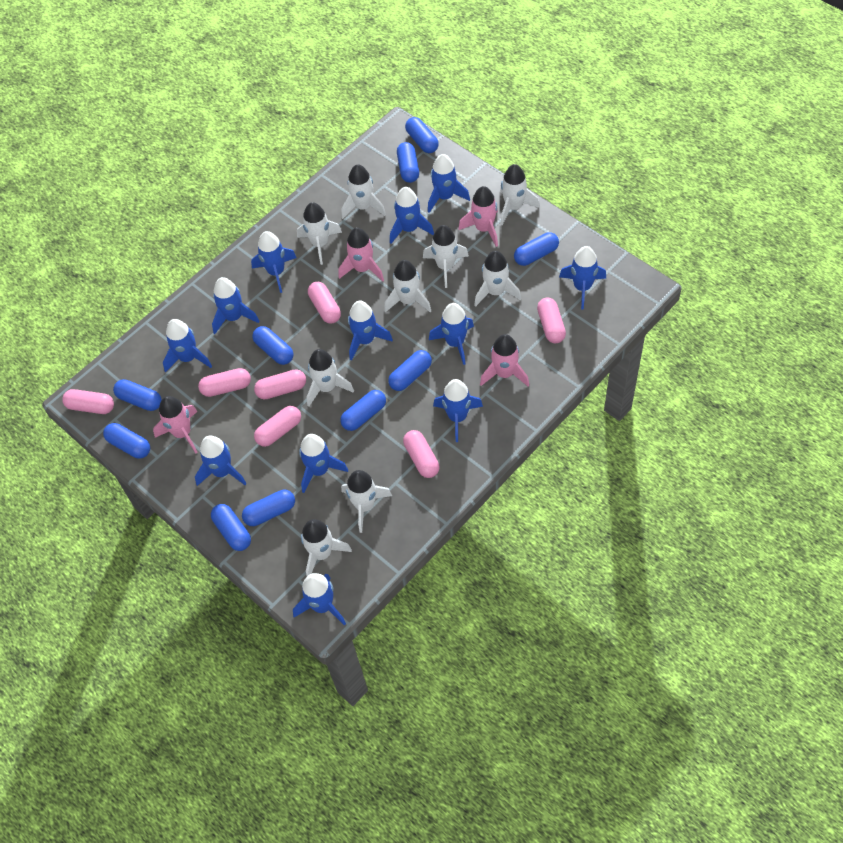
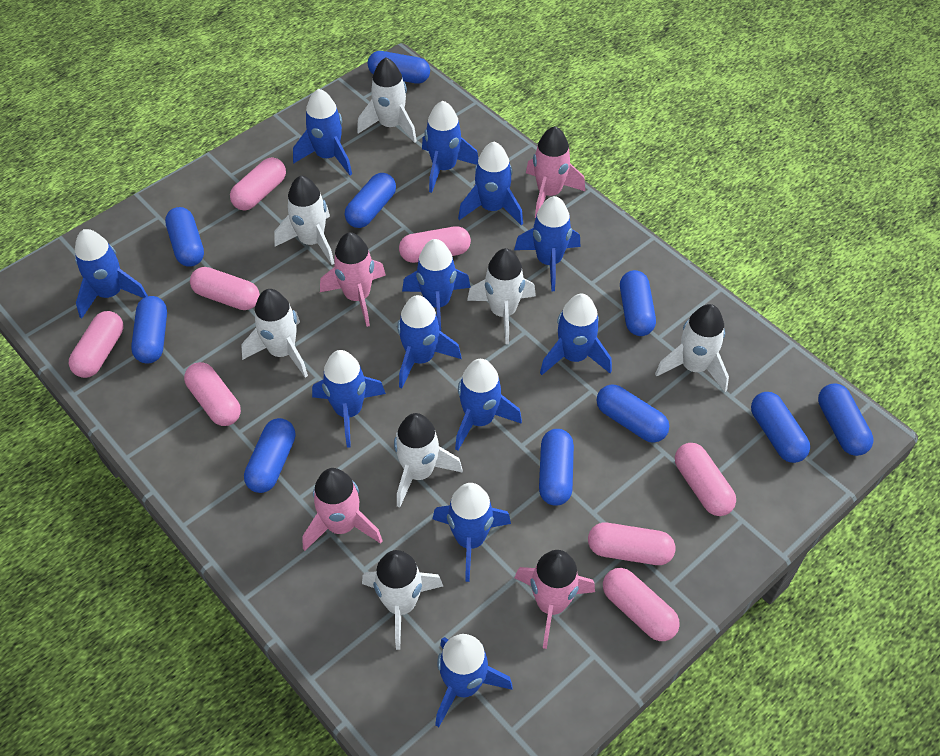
pink capsule: 7 -> 8
white rocket: 9 -> 7

